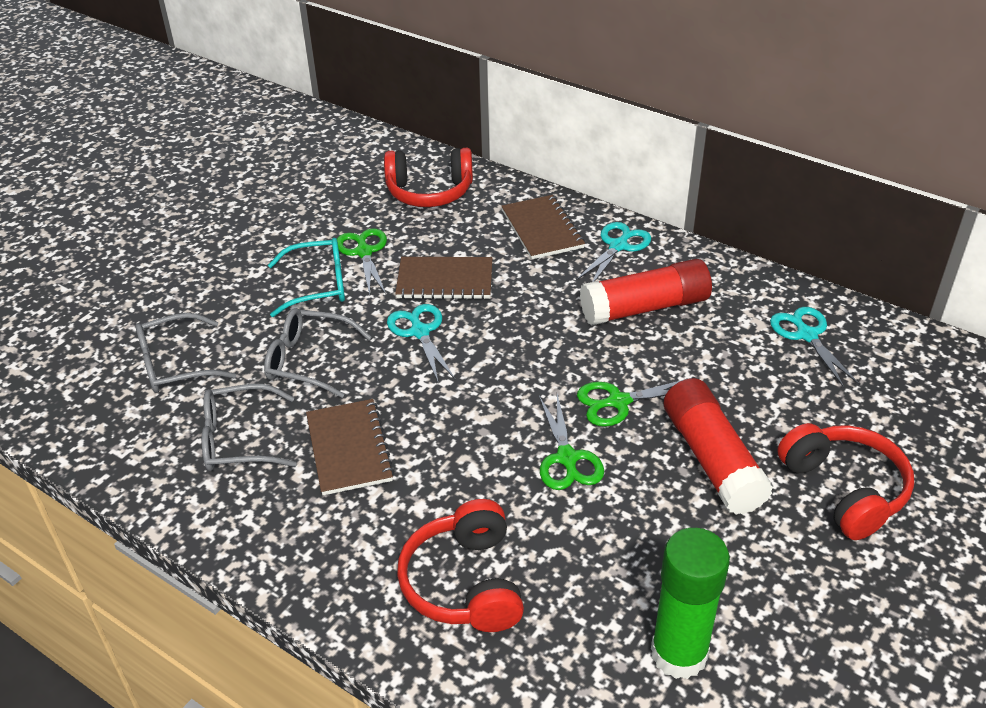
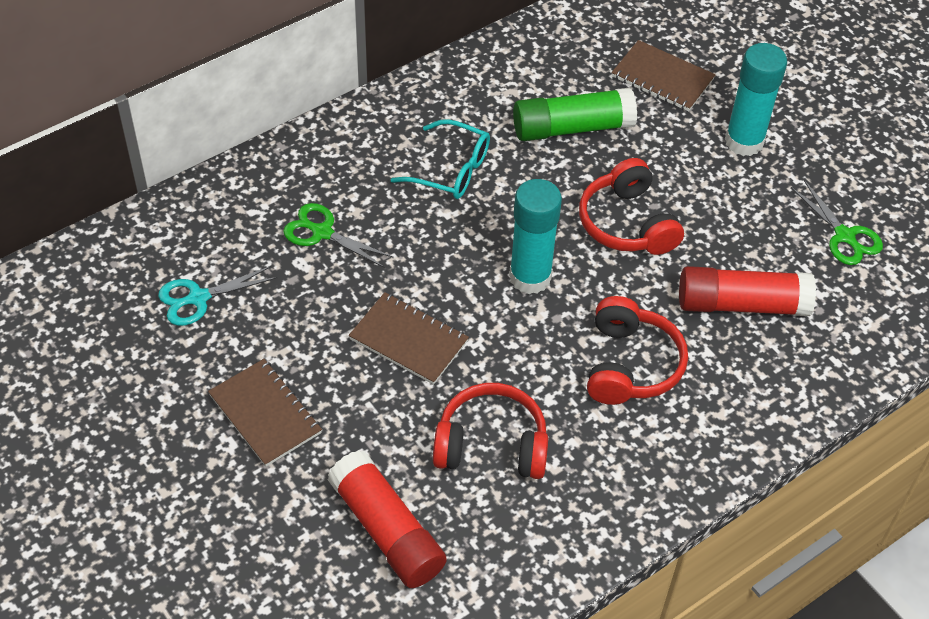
green scissors: 3 -> 2
grey glasses: 3 -> 0
turquoise glue stick: 0 -> 2
turquoise scissors: 3 -> 1

